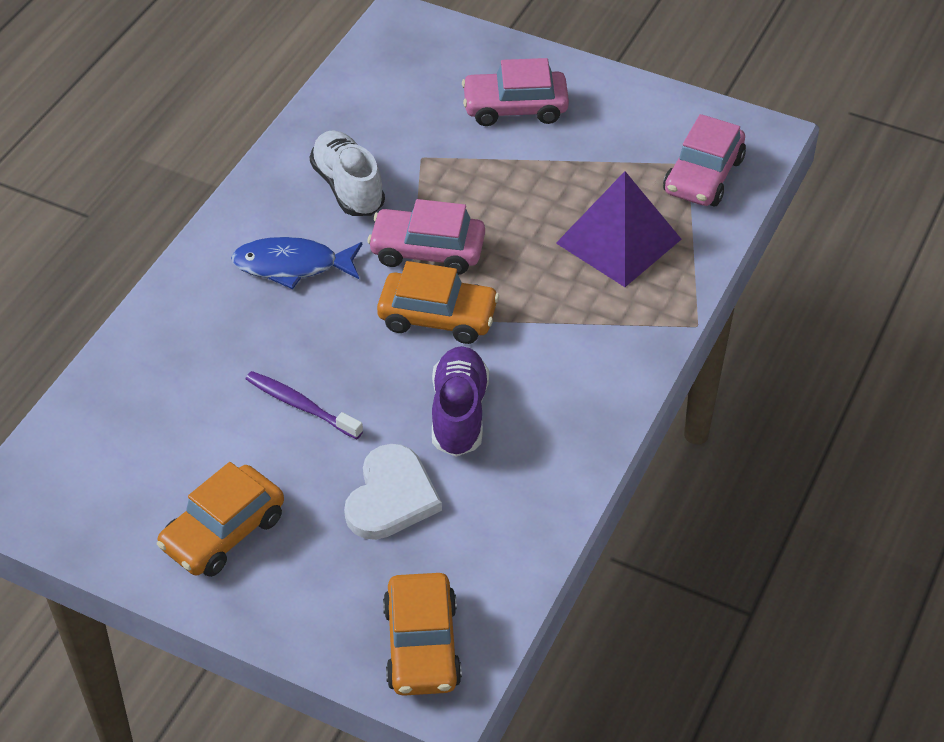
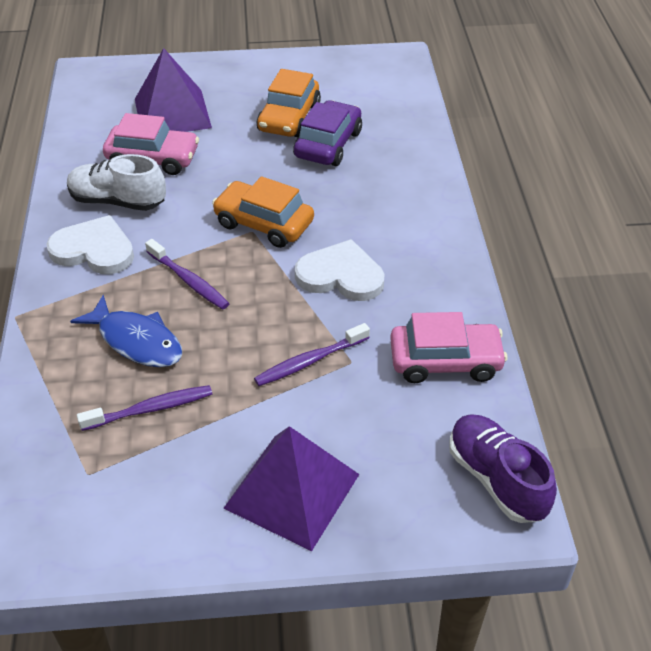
orange car: 3 -> 2
pink car: 3 -> 2
purple car: 0 -> 1
purple pyramid: 1 -> 2
purple toothbrush: 1 -> 3
white heart: 1 -> 2

